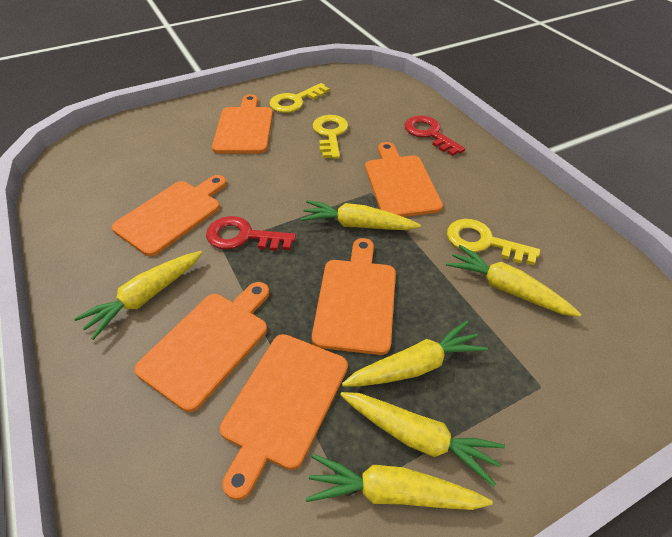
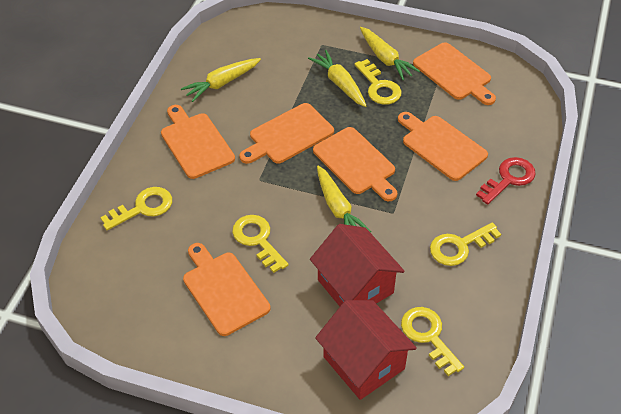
red house: 0 -> 2
red key: 2 -> 1
yellow carrot: 6 -> 4
yellow key: 3 -> 5

